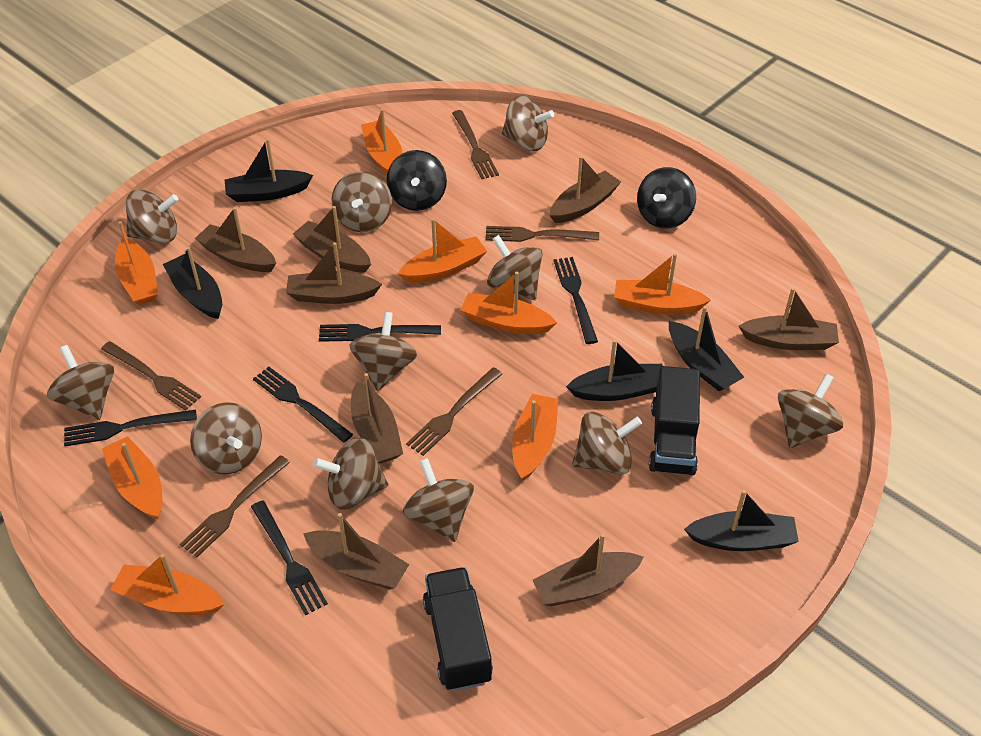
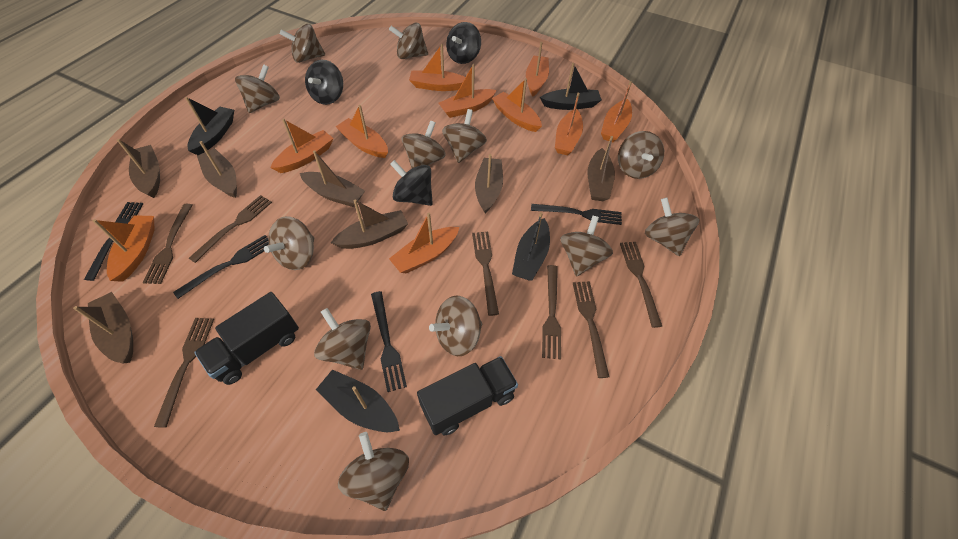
black boat: 5 -> 4
black fork: 5 -> 4
black spinning top: 2 -> 3
brown boat: 8 -> 7
brown fork: 5 -> 7
brown spinning top: 11 -> 12
orange boat: 8 -> 10

